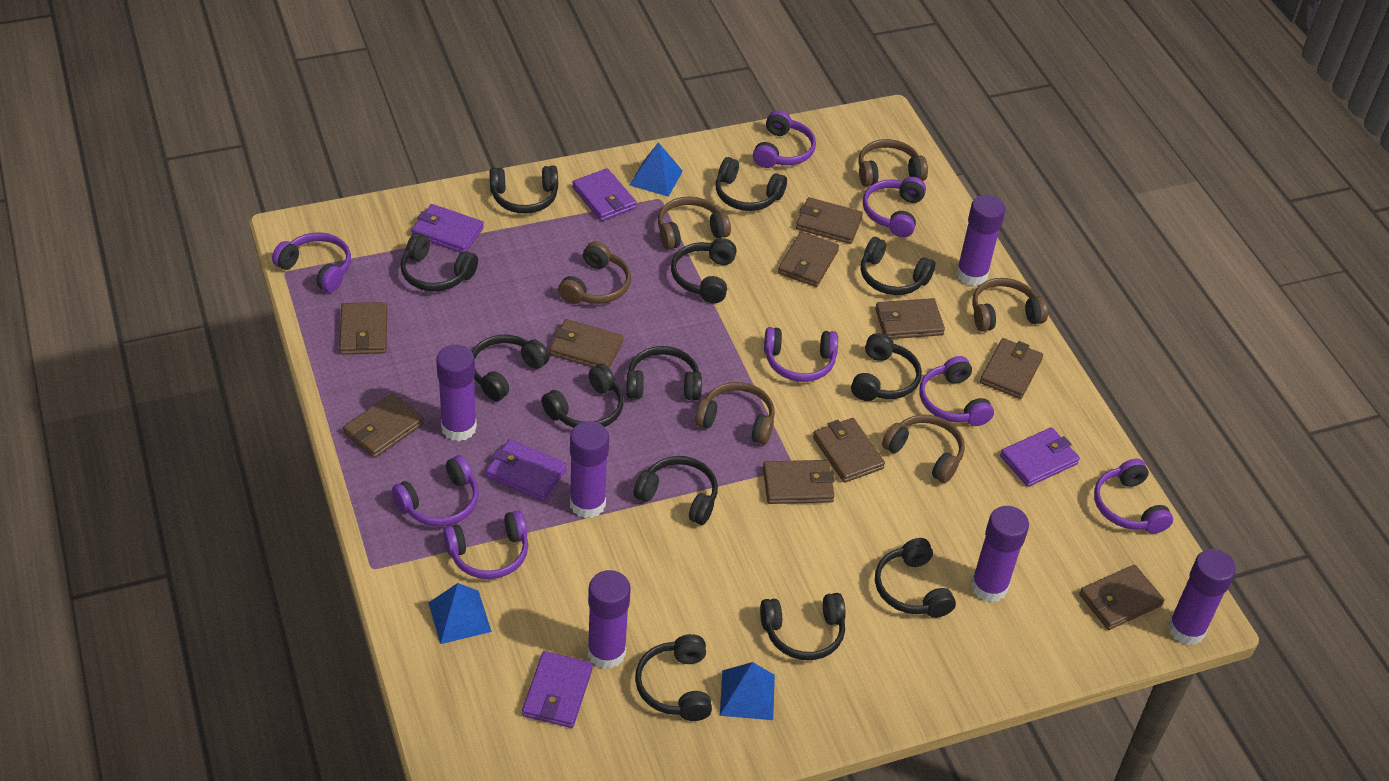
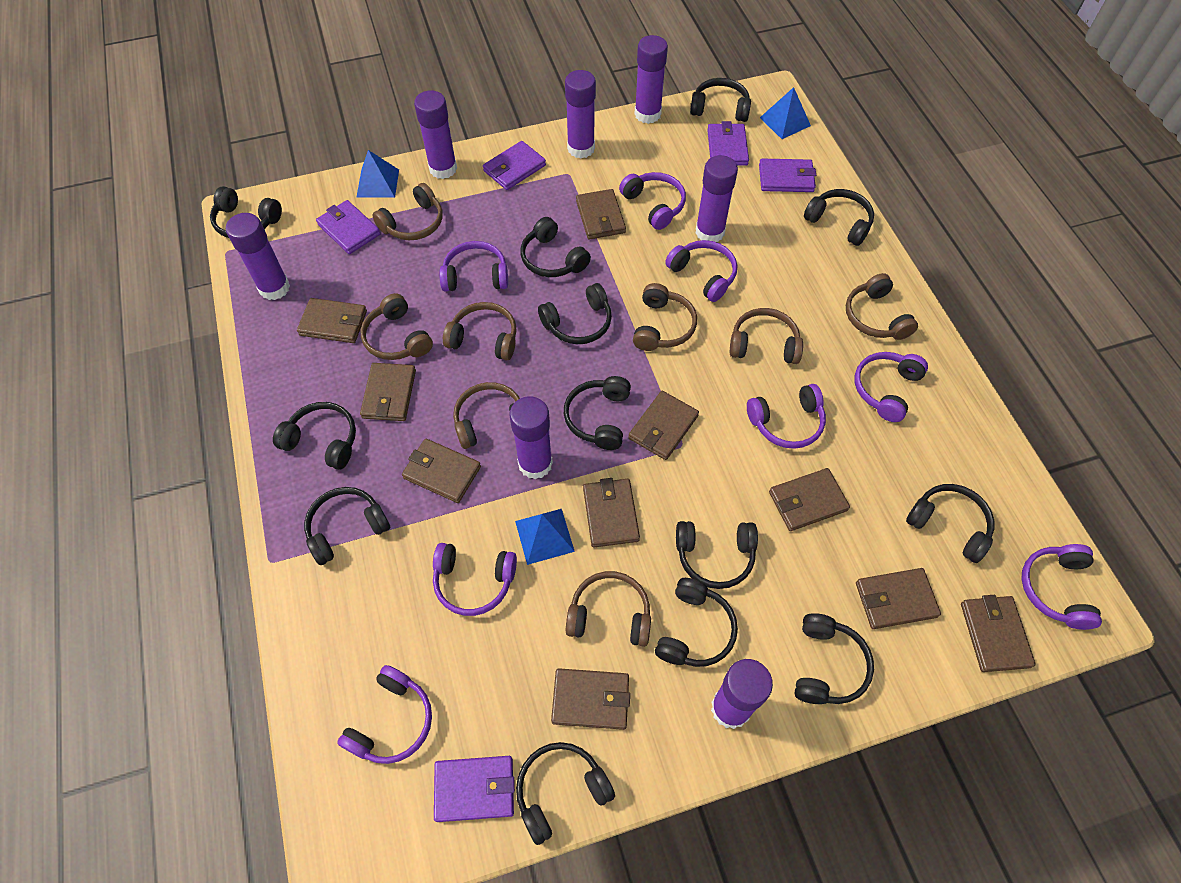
brown headphones: 6 -> 8
purple glue stick: 6 -> 7

